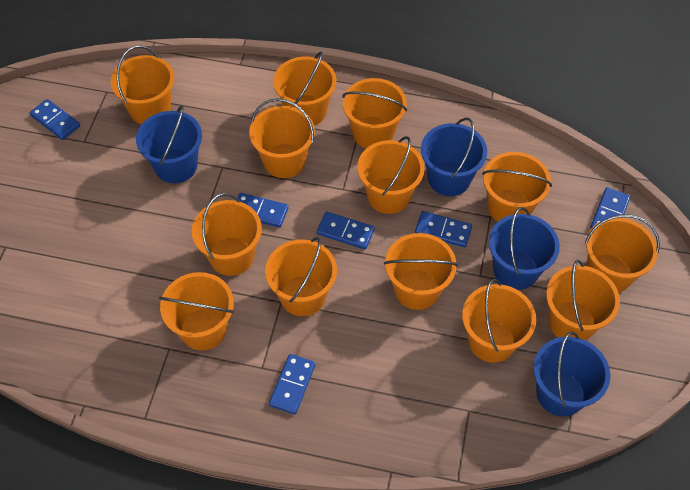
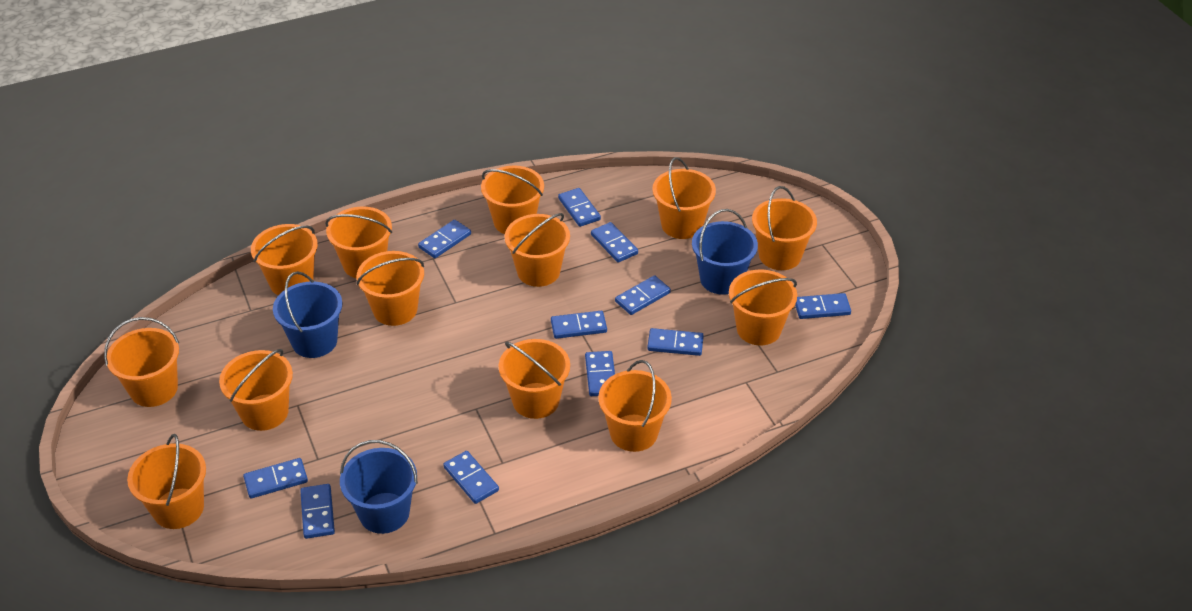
blue bucket: 4 -> 3
blue domino: 6 -> 11

